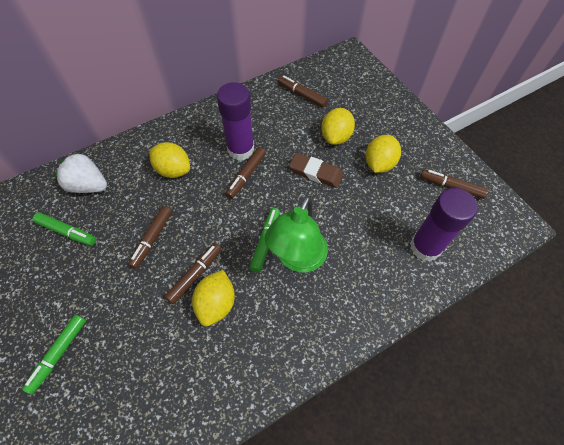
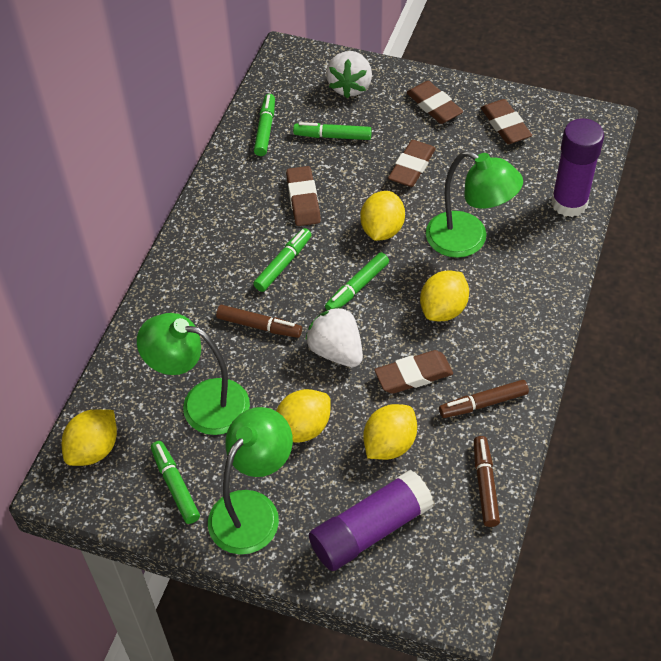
brown eraser: 1 -> 5
brown marker: 5 -> 3
green lamp: 1 -> 3
green marker: 3 -> 5
white strawberry: 1 -> 2
yellow lemon: 4 -> 5

